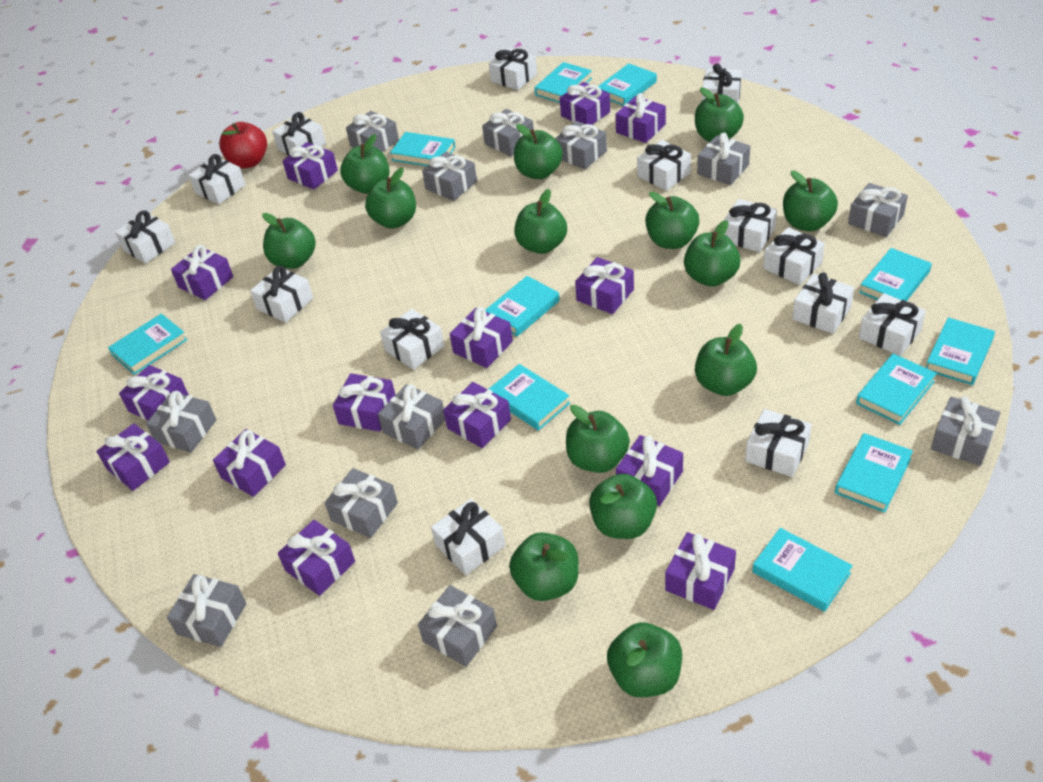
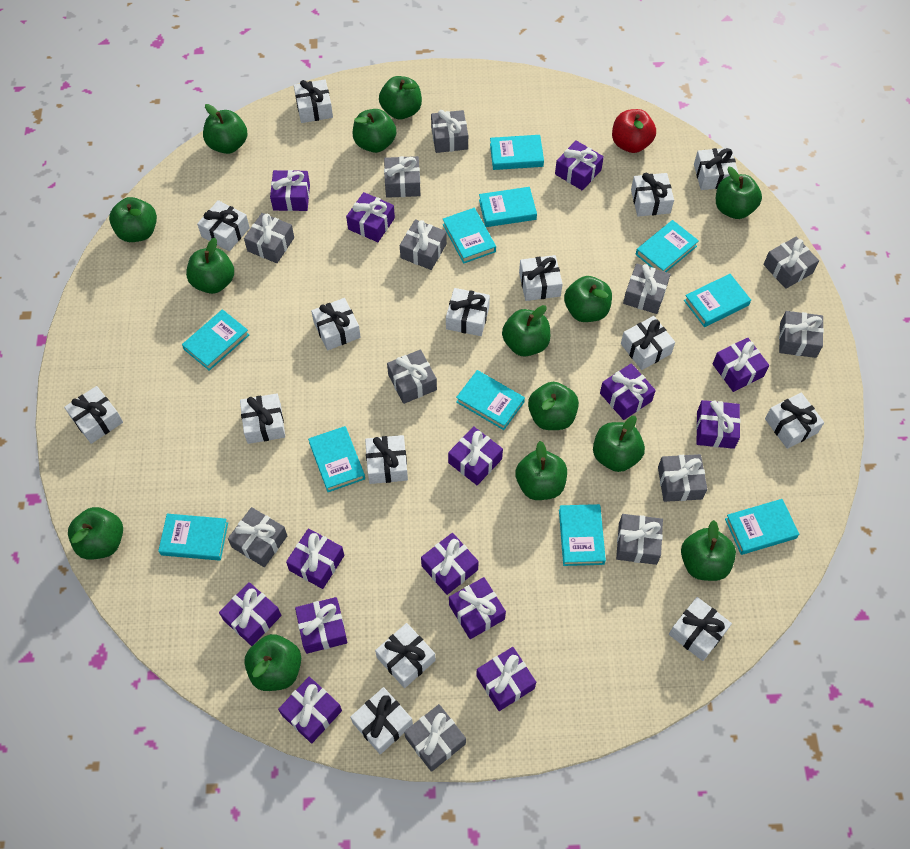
white gift: 14 -> 15

